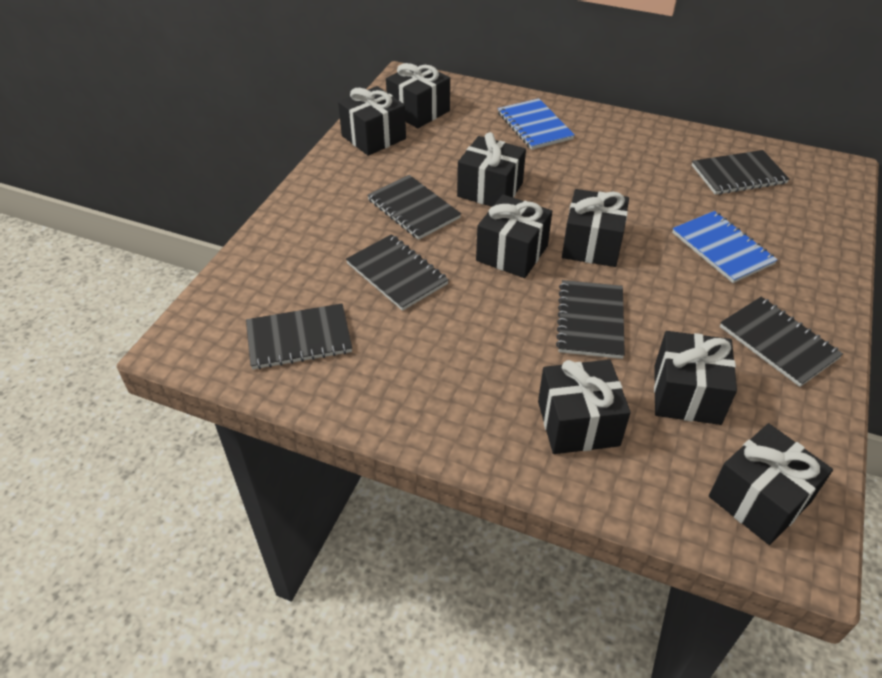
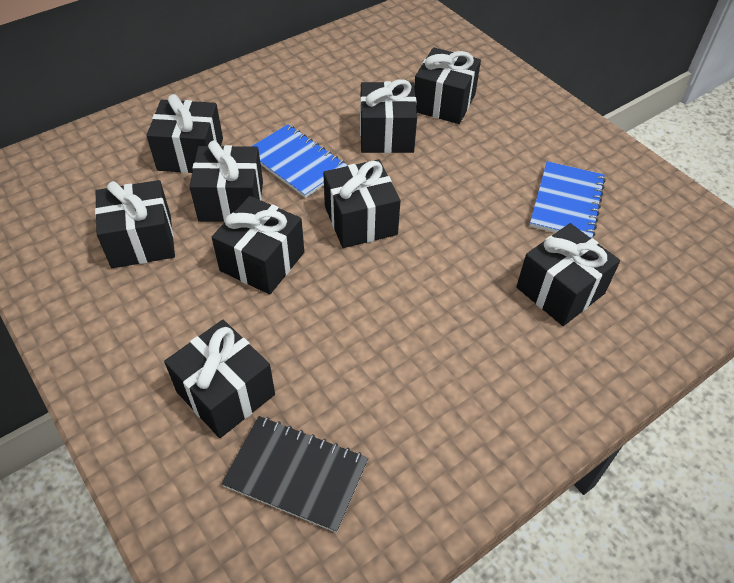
black gift: 8 -> 9
black notebook: 6 -> 1

